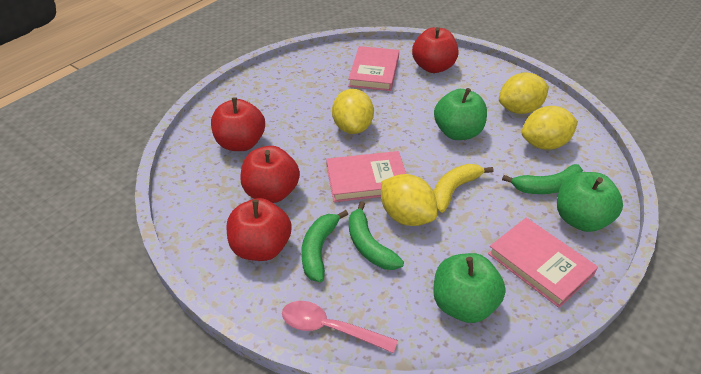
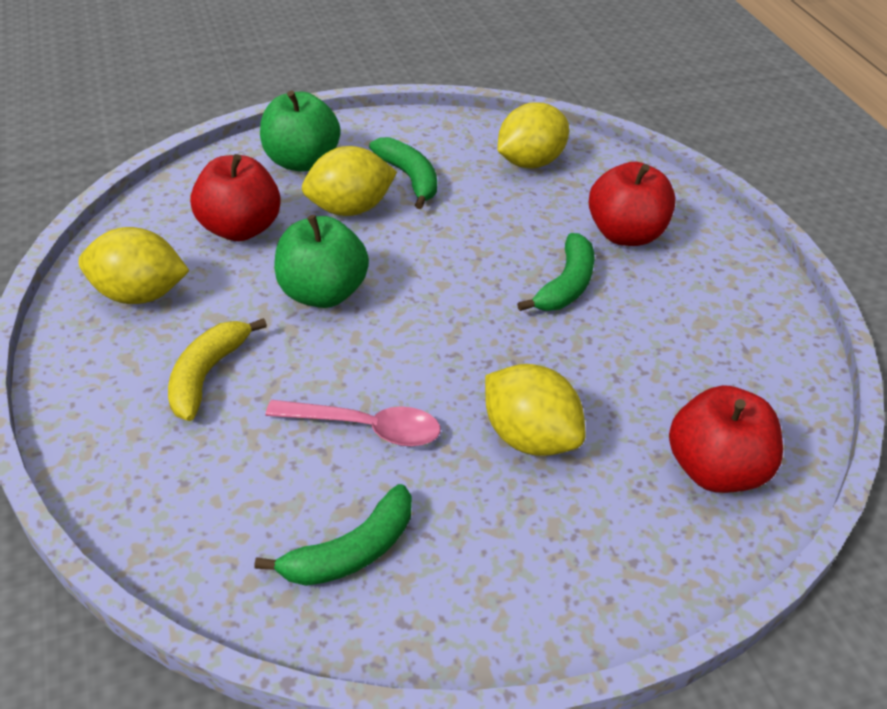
green apple: 3 -> 2
pink book: 3 -> 0
red apple: 4 -> 3

